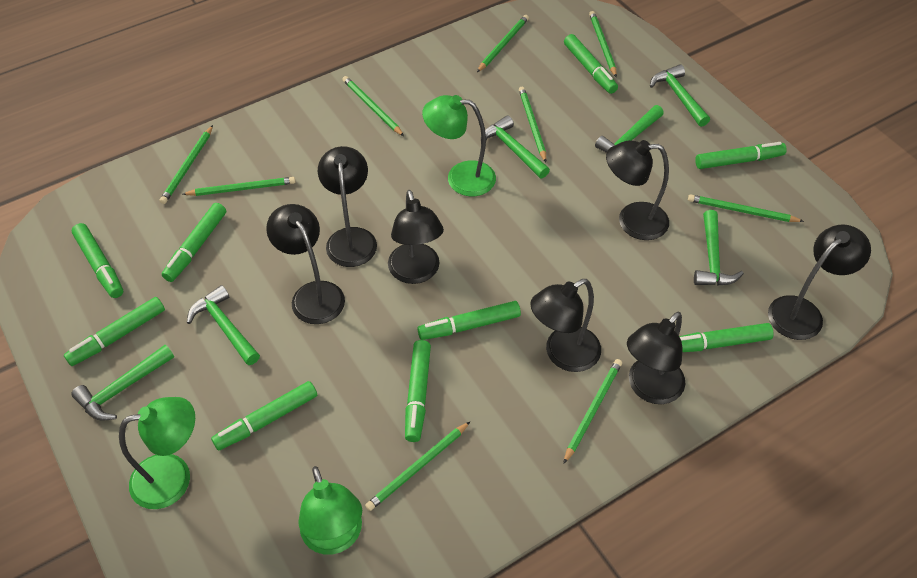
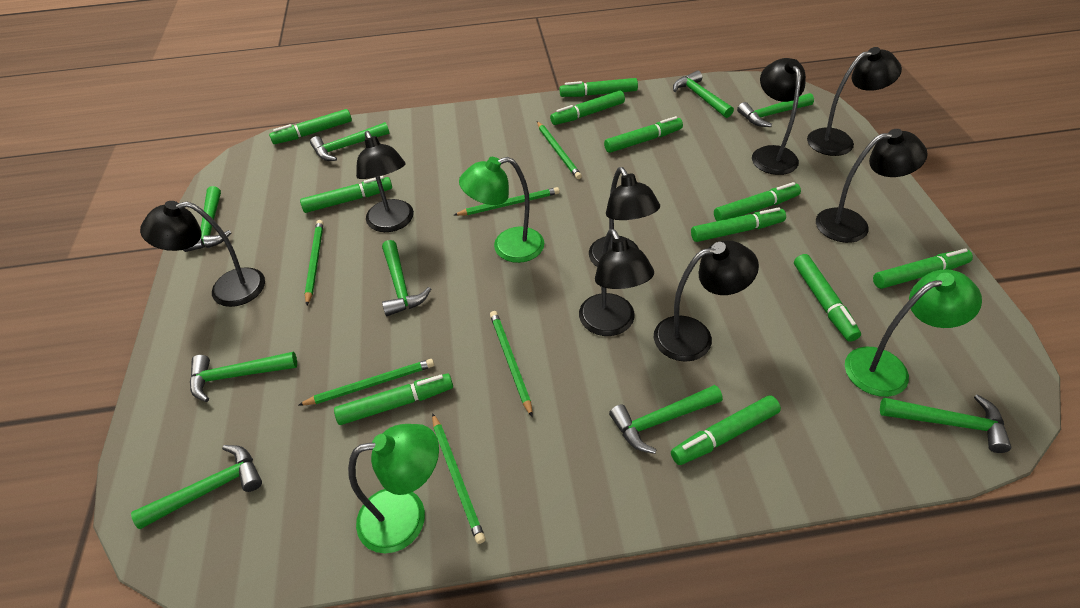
black lamp: 7 -> 8
green hammer: 6 -> 9
green marker: 9 -> 11
green pencil: 9 -> 6

